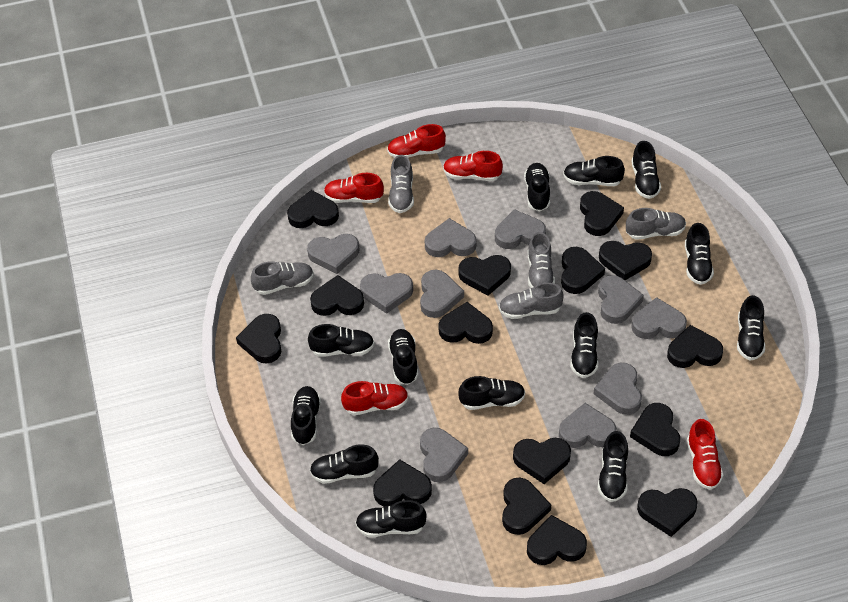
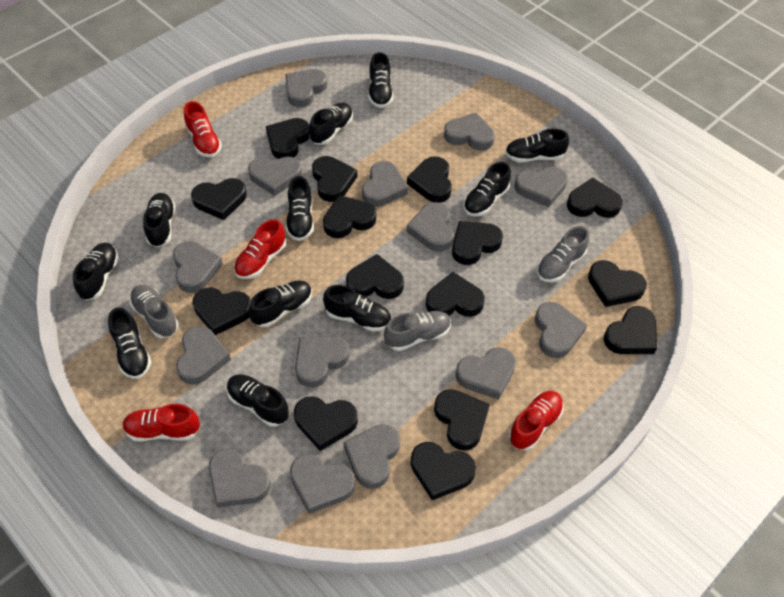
black shoe: 13 -> 11
grey heart: 10 -> 14
grey shoe: 5 -> 3
red shoe: 5 -> 4

